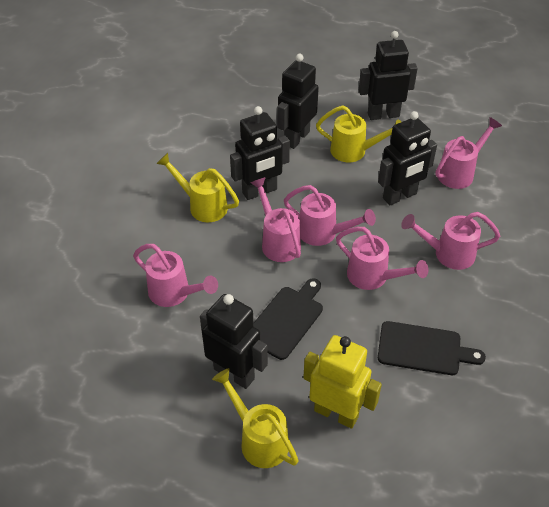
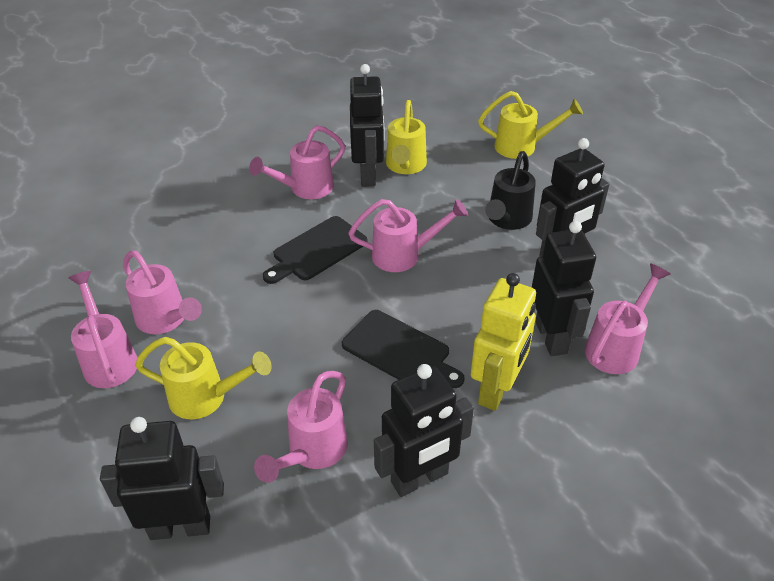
black watering can: 0 -> 1

